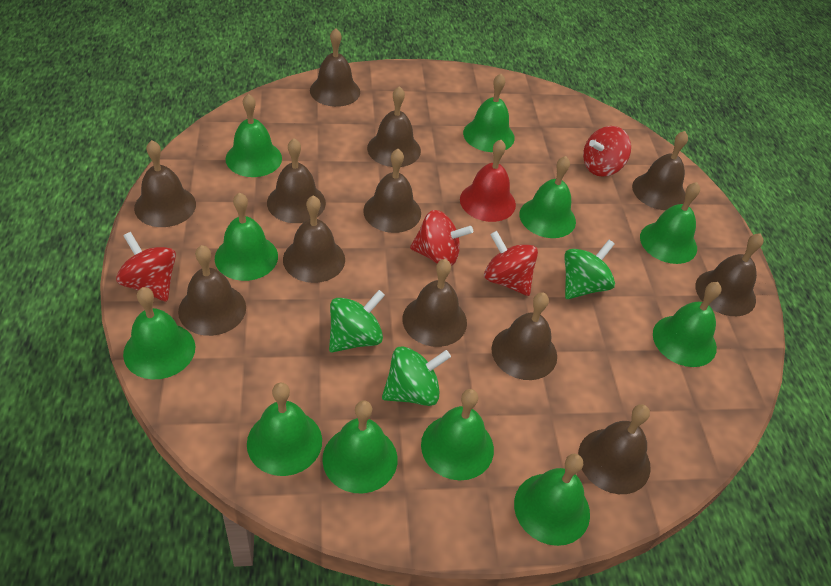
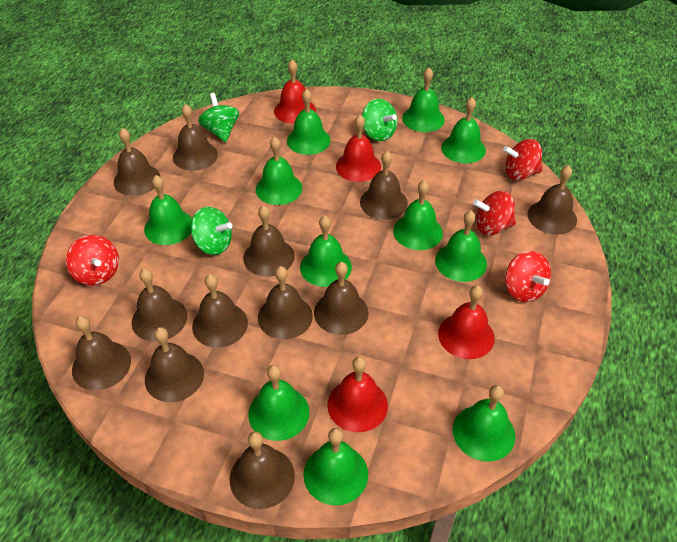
red bell: 1 -> 4

